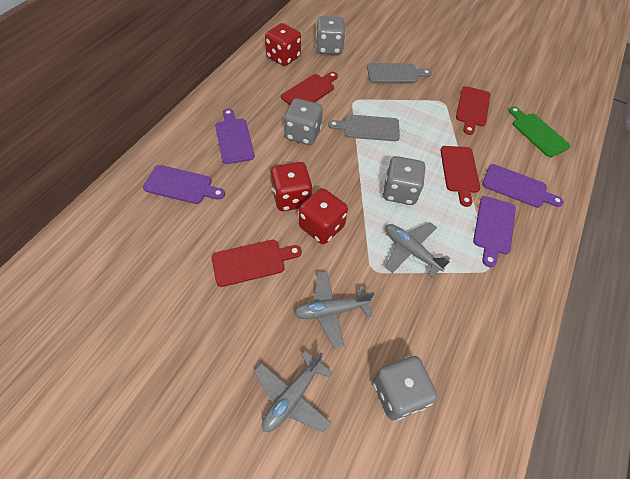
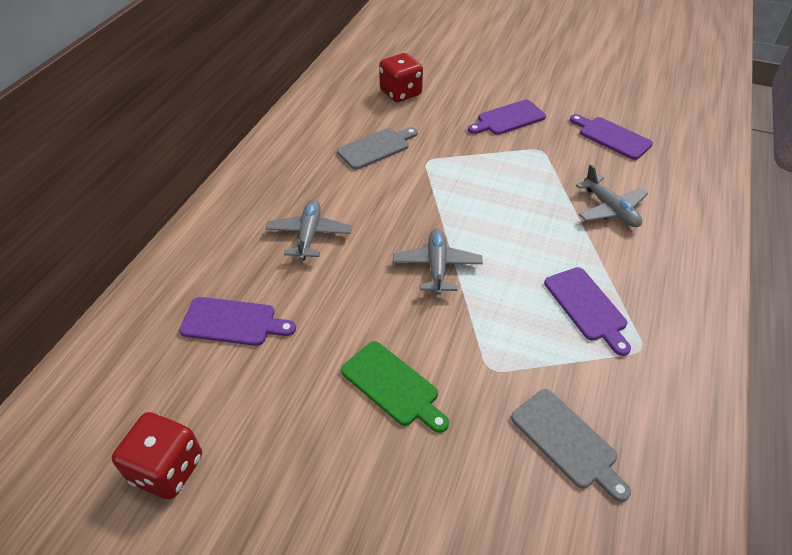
grey dice: 4 -> 0
red cutting board: 4 -> 0
red dice: 3 -> 2

